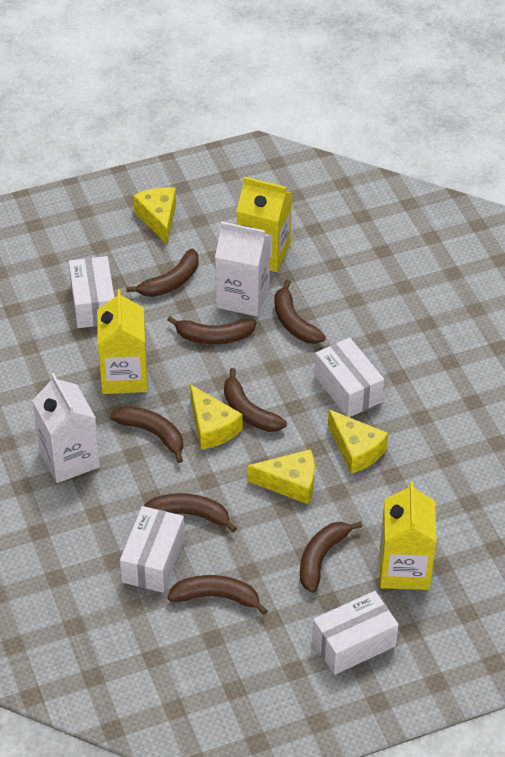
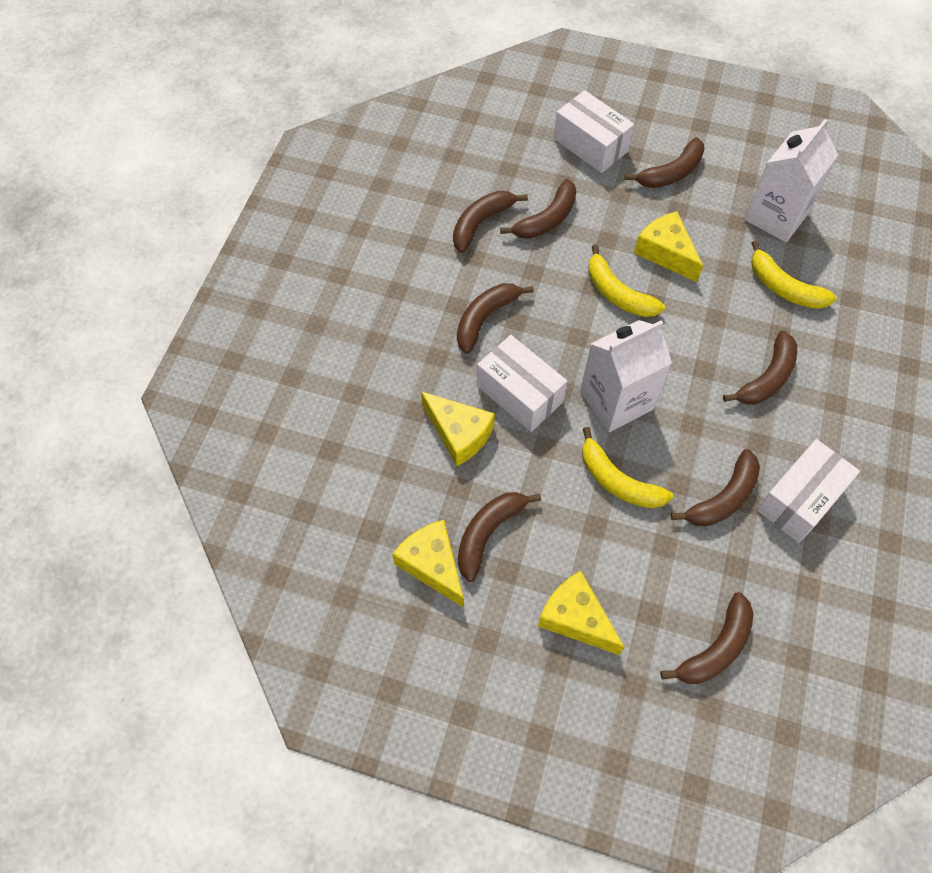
white box: 4 -> 3
yellow banana: 0 -> 3
yellow carton: 3 -> 0

